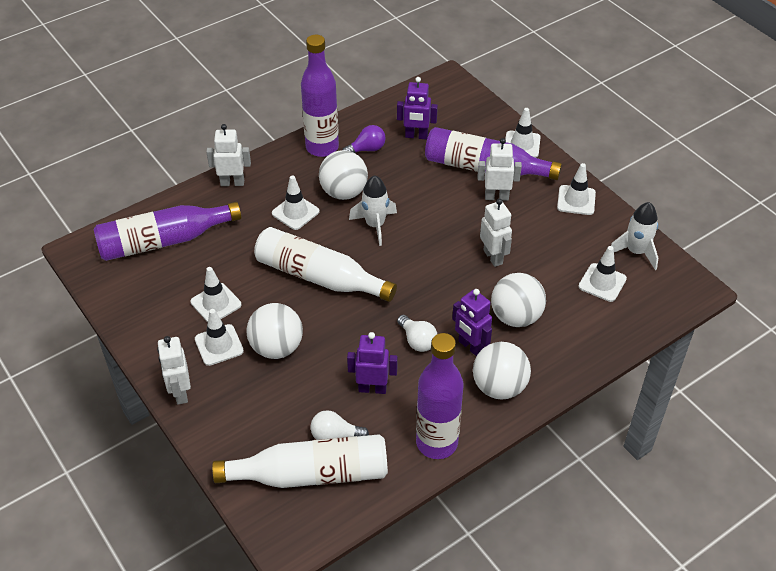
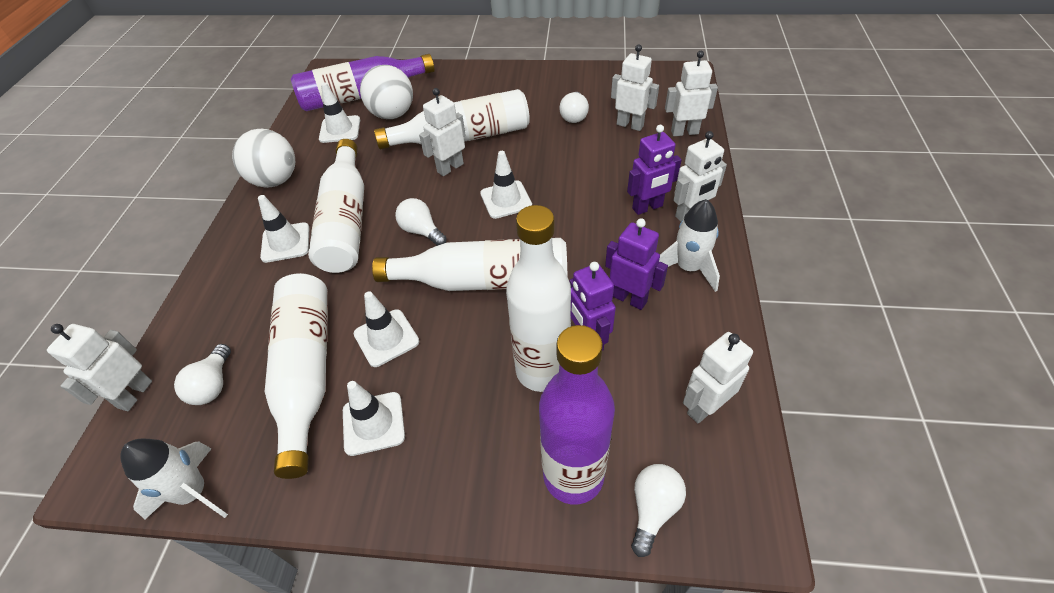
purple bottle: 4 -> 2
purple light bulb: 1 -> 0
white ball: 4 -> 2
white bottle: 2 -> 5
white light bulb: 2 -> 4
white robot: 4 -> 6
white traffic cone: 6 -> 5

